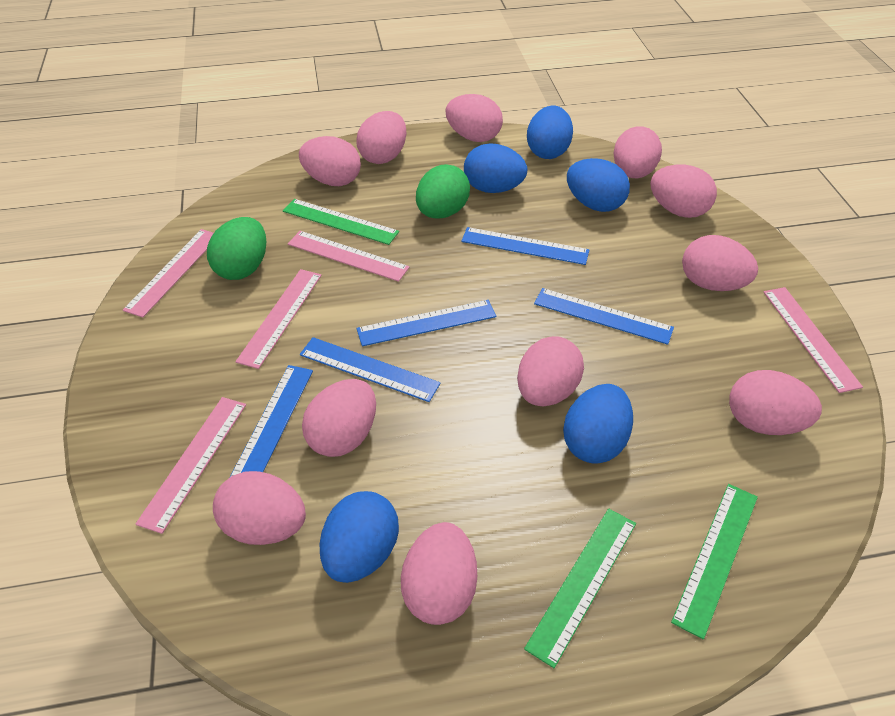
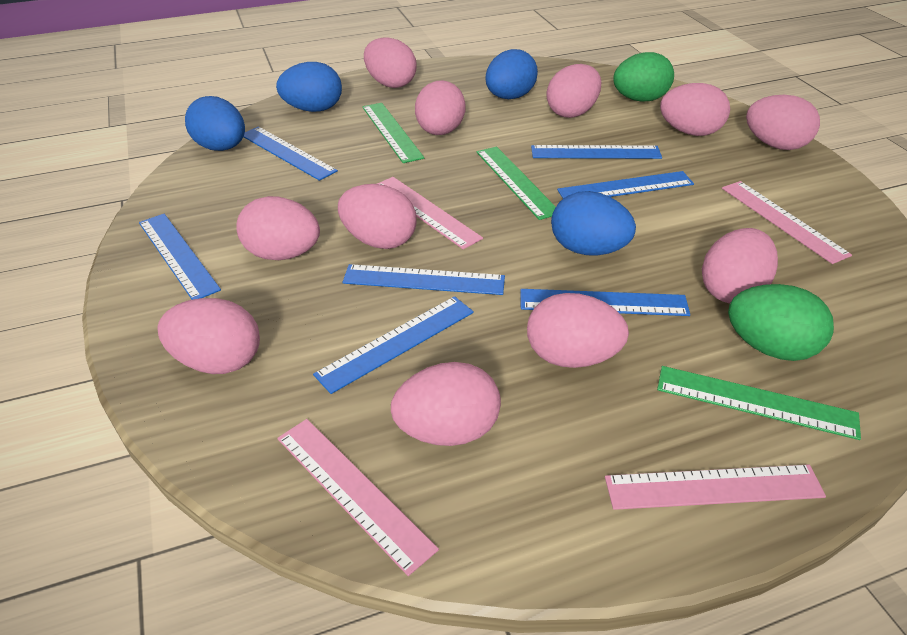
blue egg: 5 -> 4
blue ruler: 5 -> 7
pink ruler: 5 -> 4

